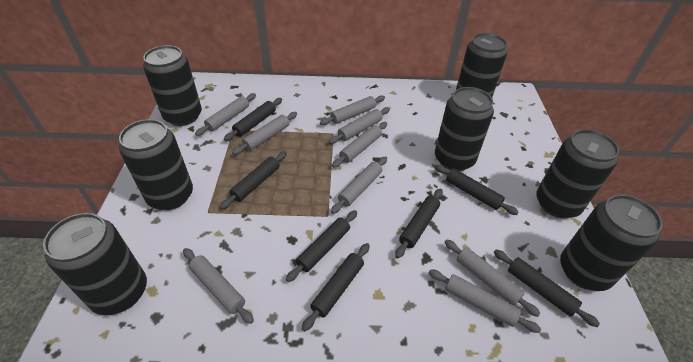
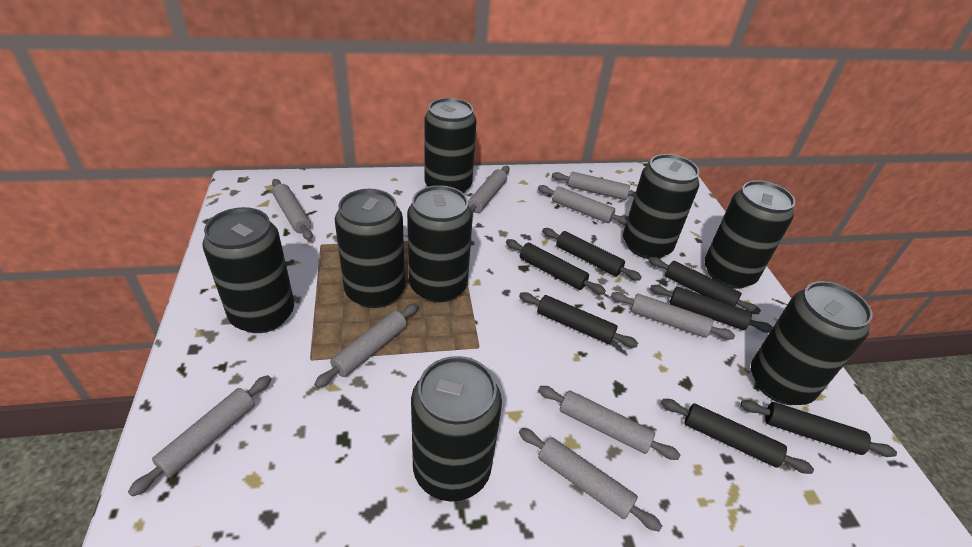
black can: 7 -> 8

